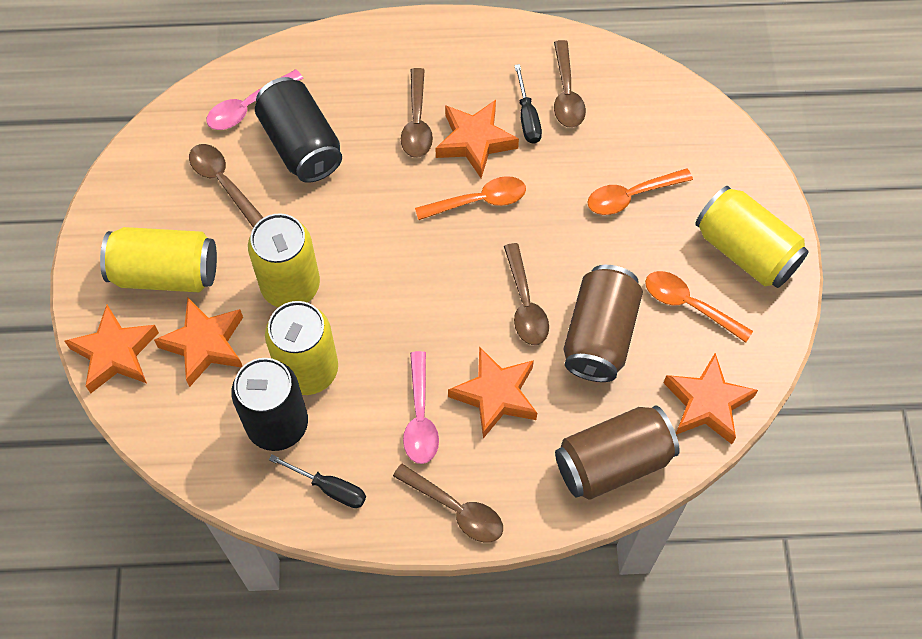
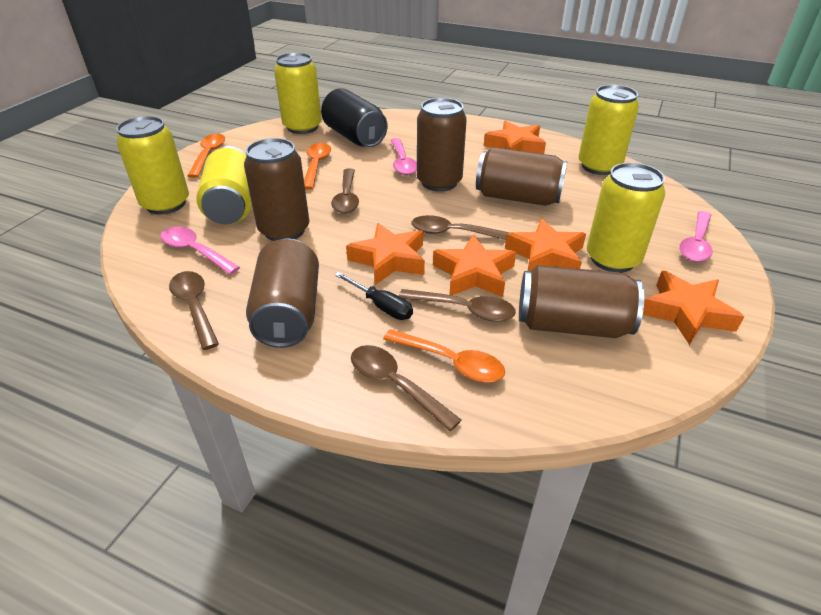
black can: 2 -> 1
black screwdriver: 2 -> 1
brown can: 2 -> 5
pink spoon: 2 -> 3
yellow can: 4 -> 5

